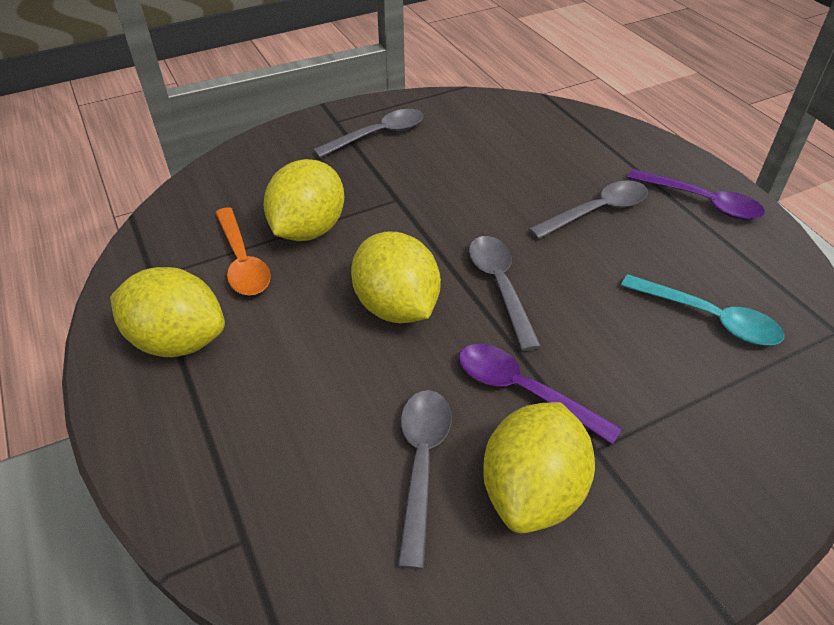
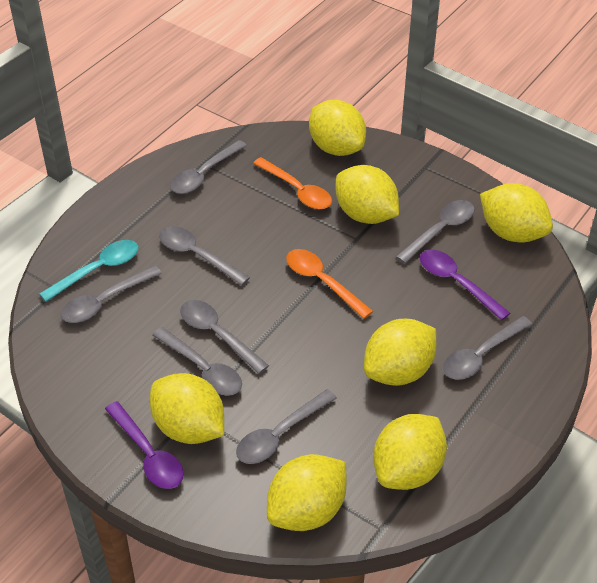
grey spoon: 4 -> 8
orange spoon: 1 -> 2
yellow lemon: 4 -> 7

